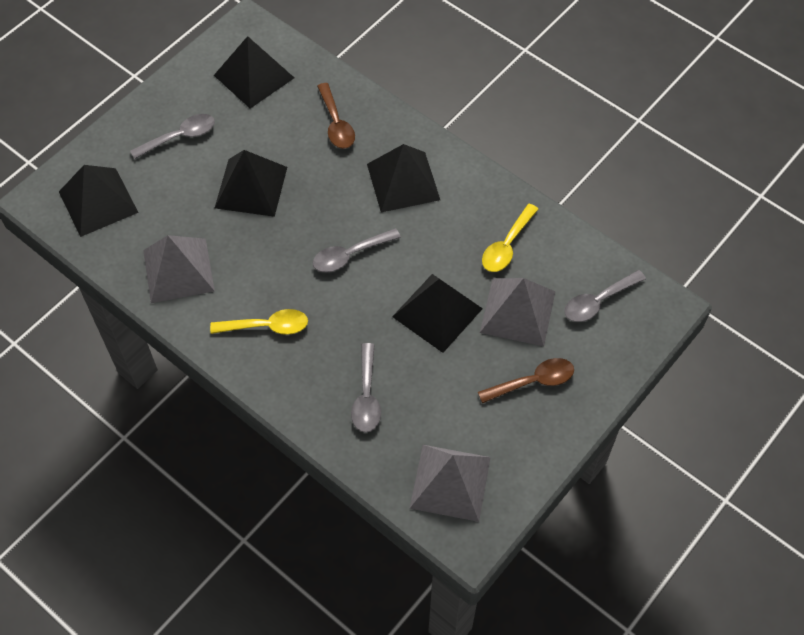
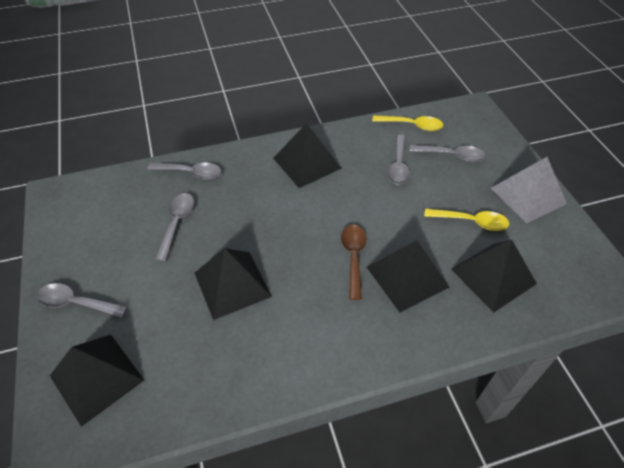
brown spoon: 2 -> 1
grey pyramid: 3 -> 1
grey spoon: 4 -> 5

